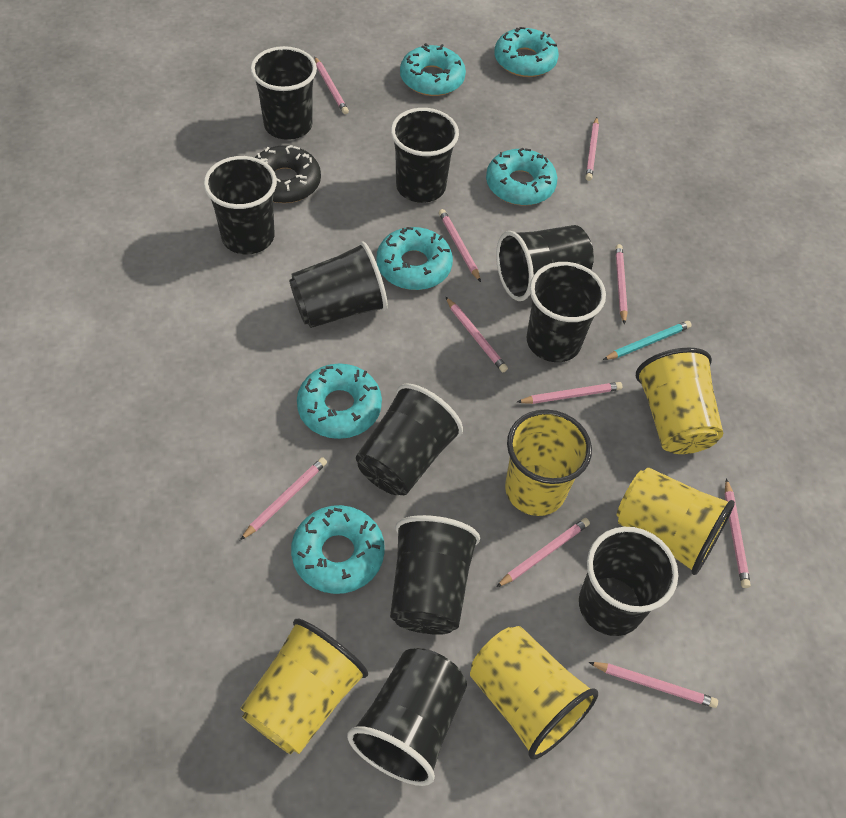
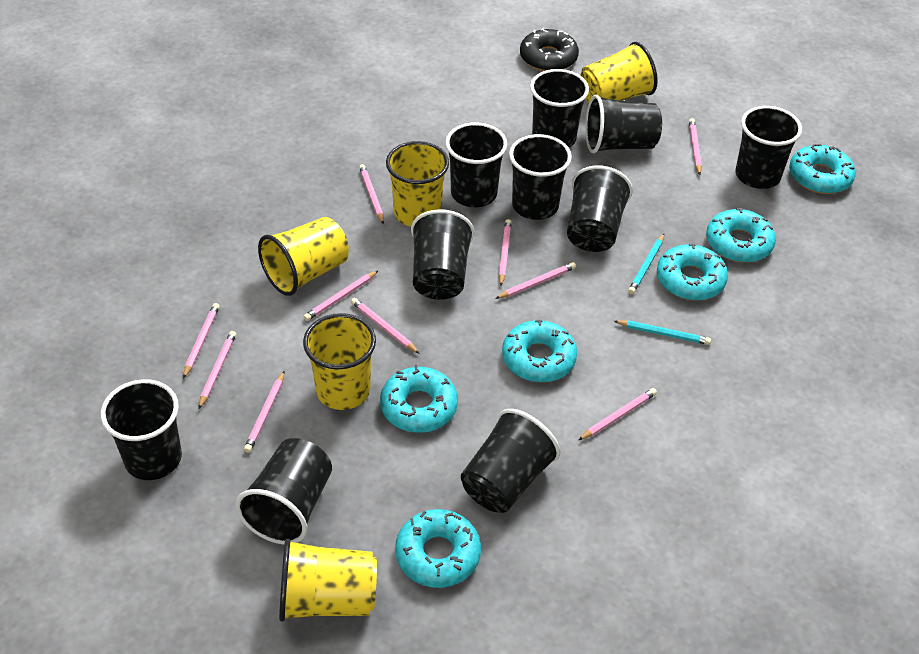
turquoise pencil: 1 -> 2

